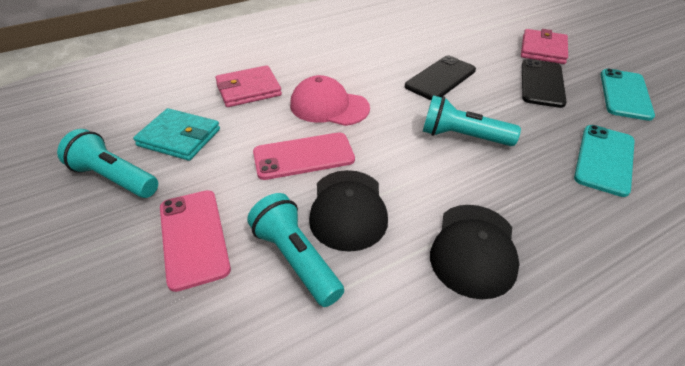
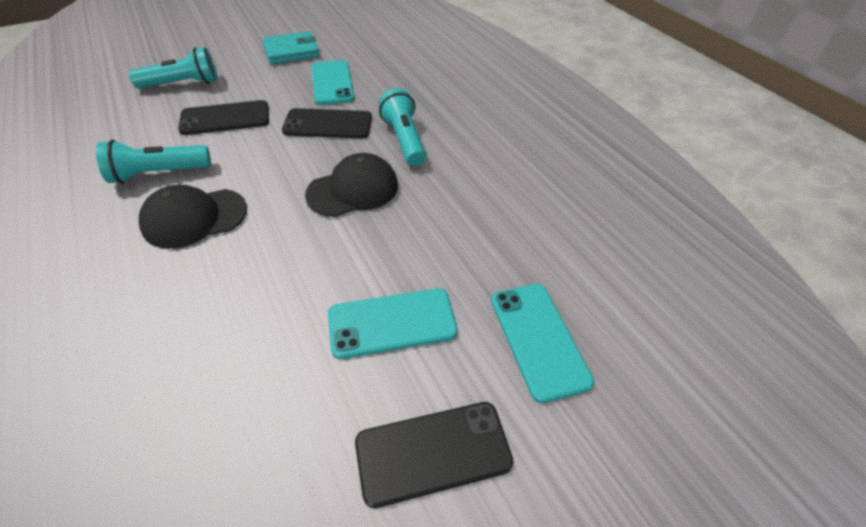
black phone: 2 -> 3
pink cap: 1 -> 0
pink phone: 2 -> 0
pink wallet: 2 -> 0
turquoise phone: 2 -> 3

